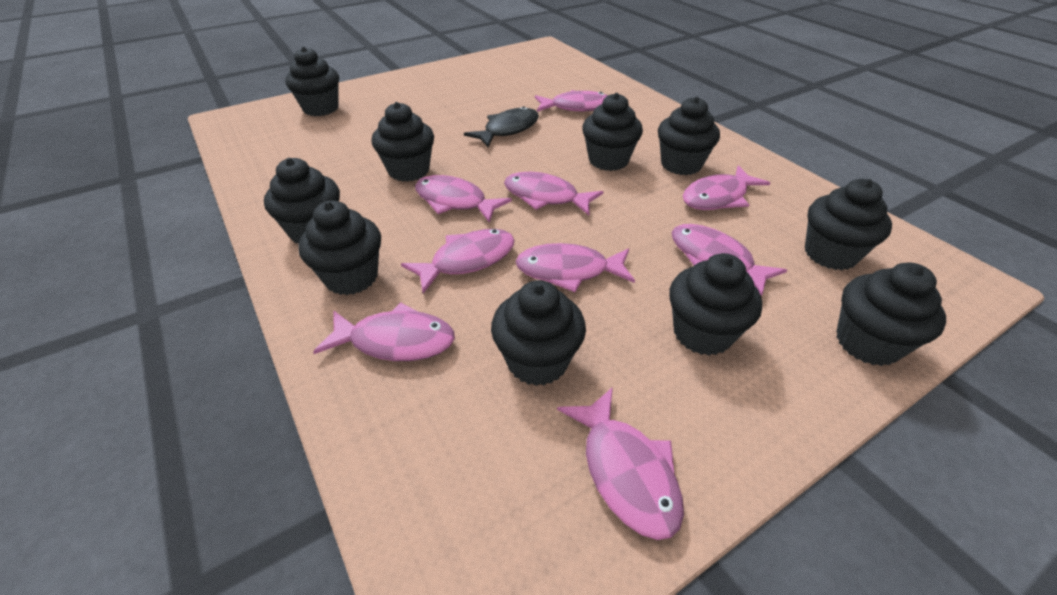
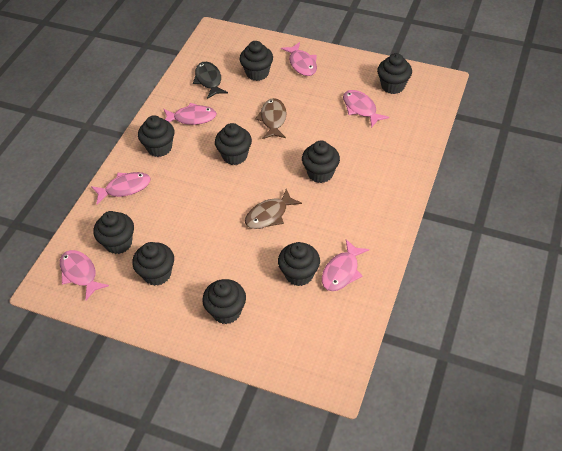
black cupcake: 10 -> 9
brown fish: 0 -> 2
pink fish: 9 -> 6

